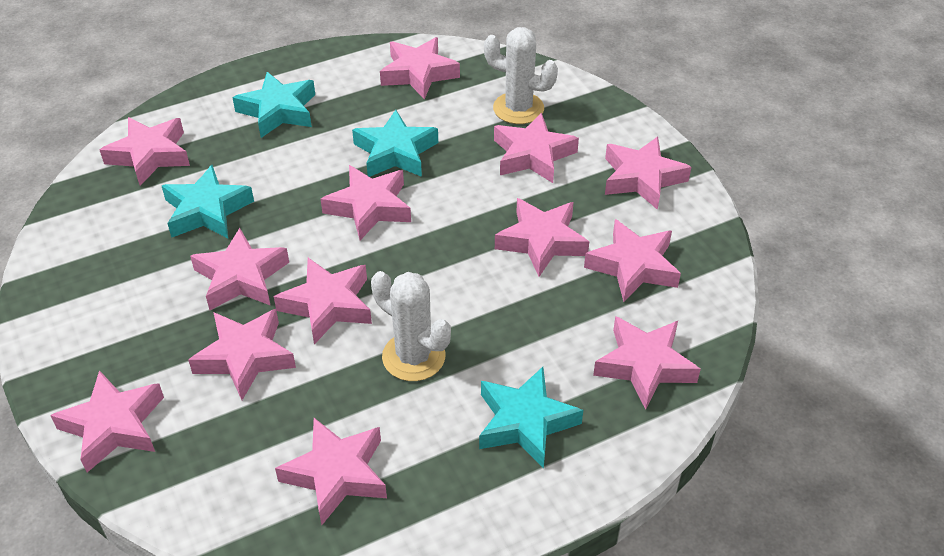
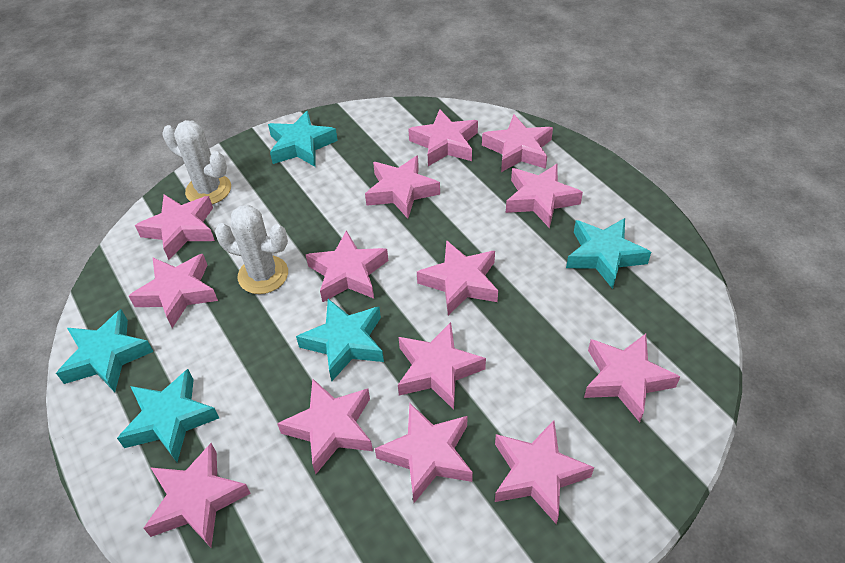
pink star: 13 -> 14
turquoise star: 4 -> 5

